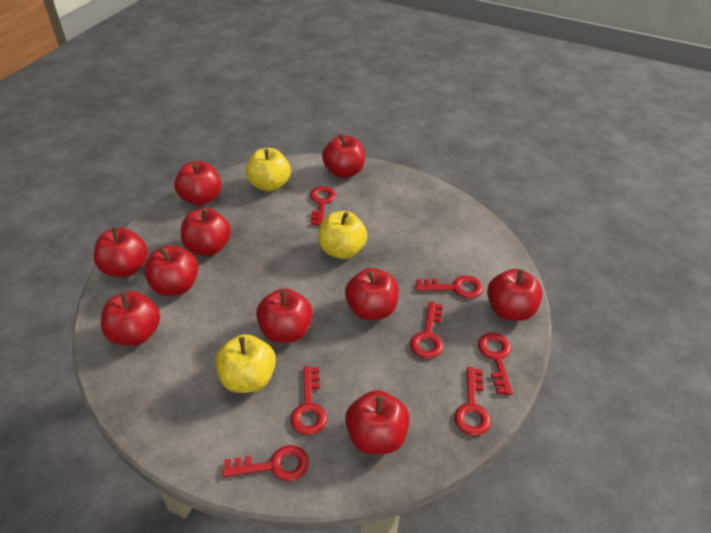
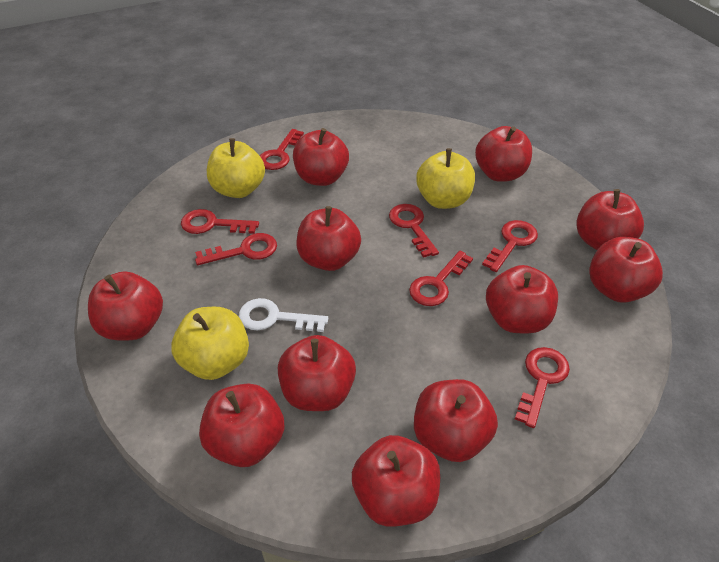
red apple: 10 -> 11
white key: 0 -> 1

